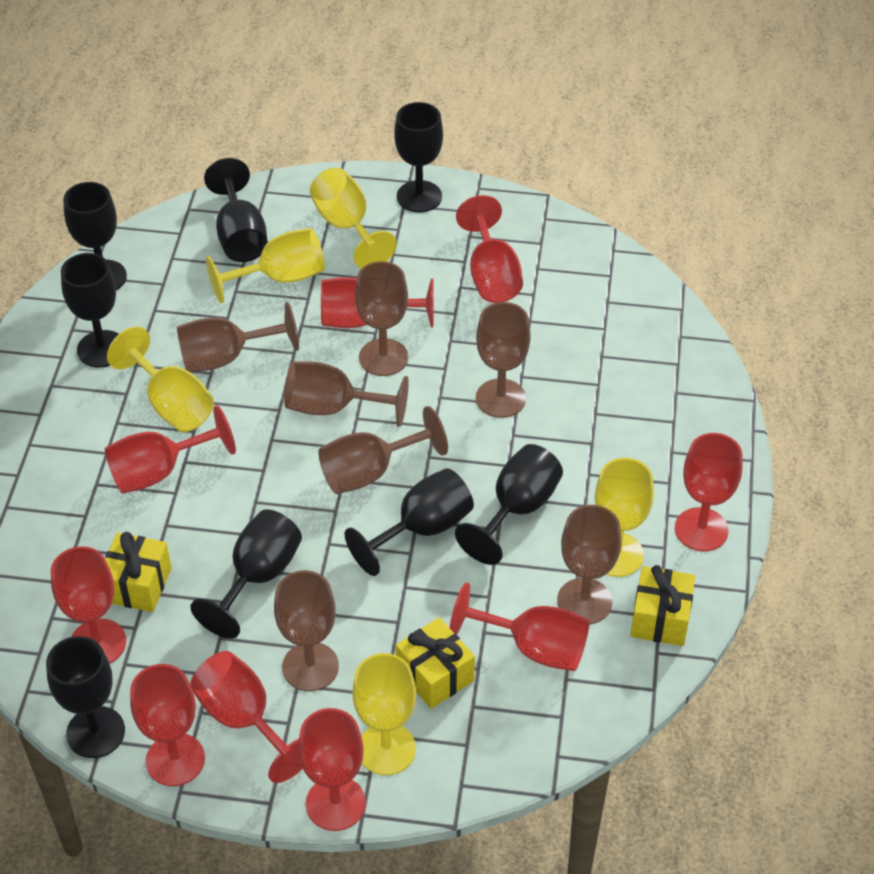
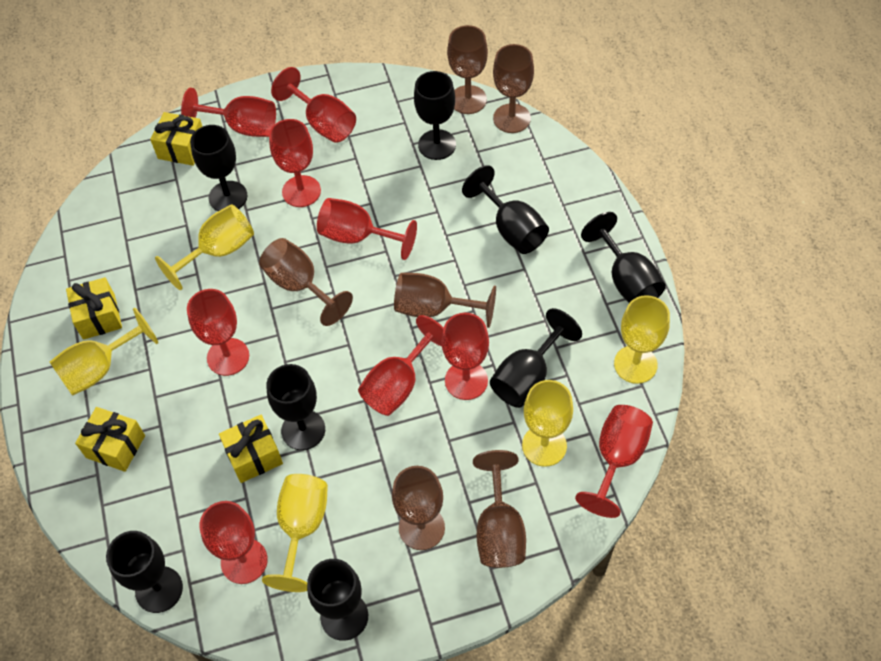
brown goblet: 7 -> 6
yellow gift: 3 -> 4

